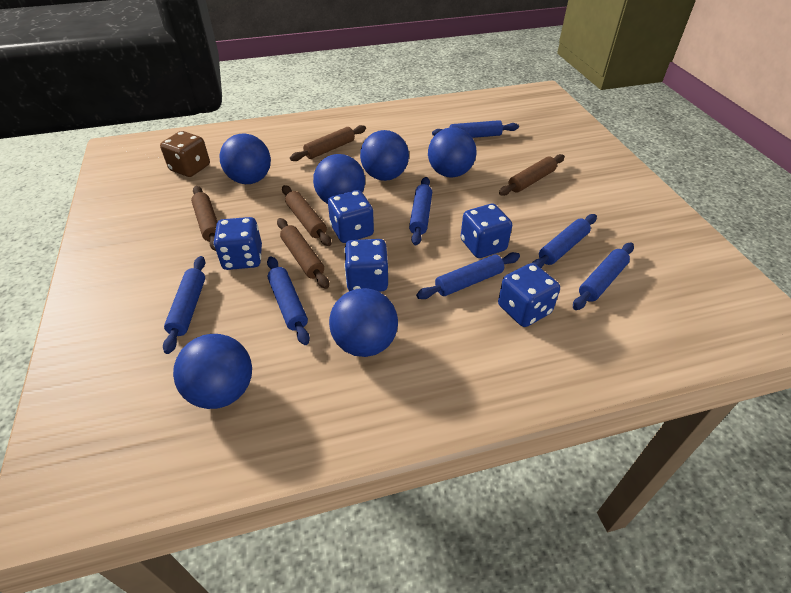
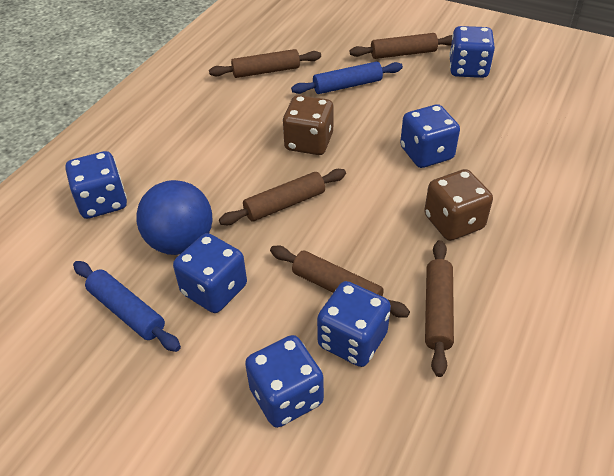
blue ball: 6 -> 1
blue dice: 5 -> 6
blue rolling pin: 7 -> 2
brown dice: 1 -> 2

